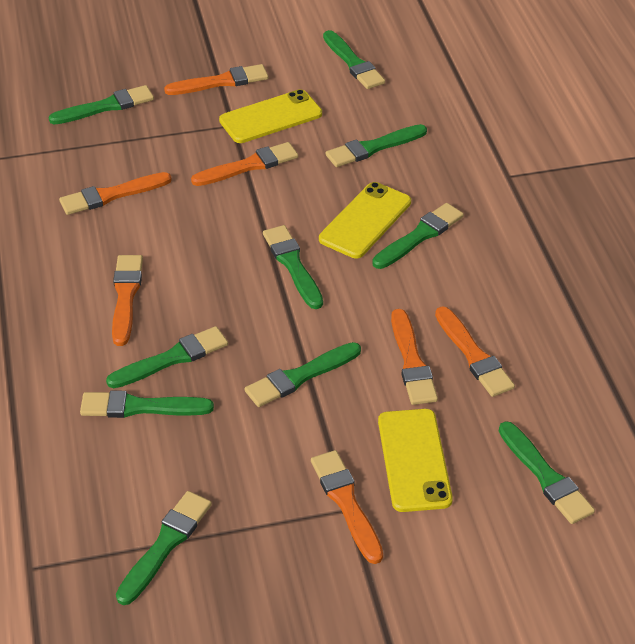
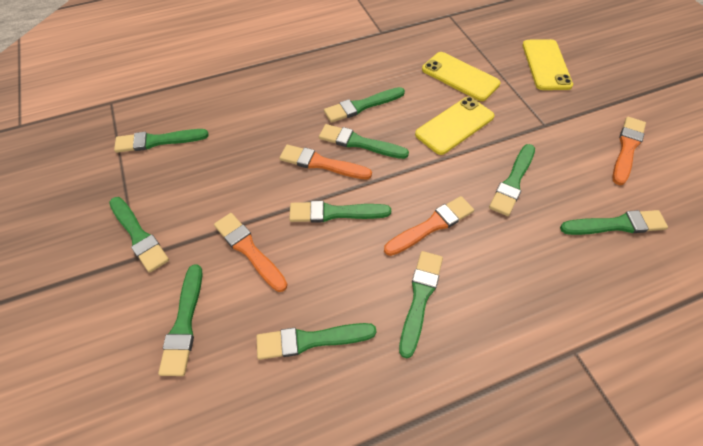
orange brush: 7 -> 4

